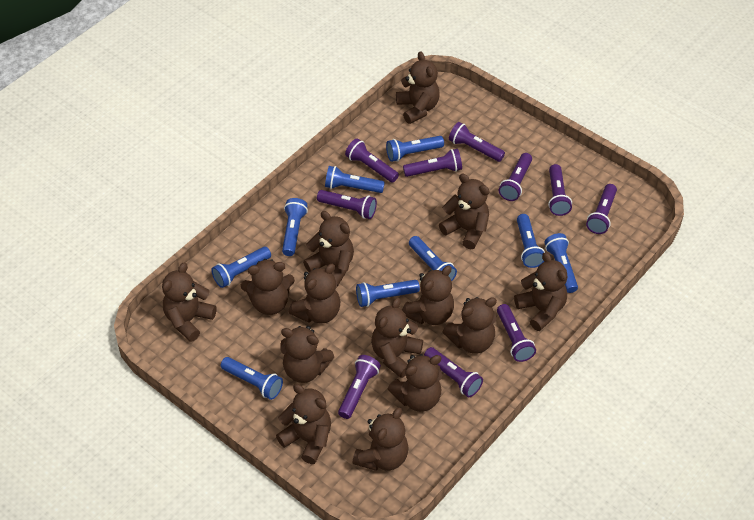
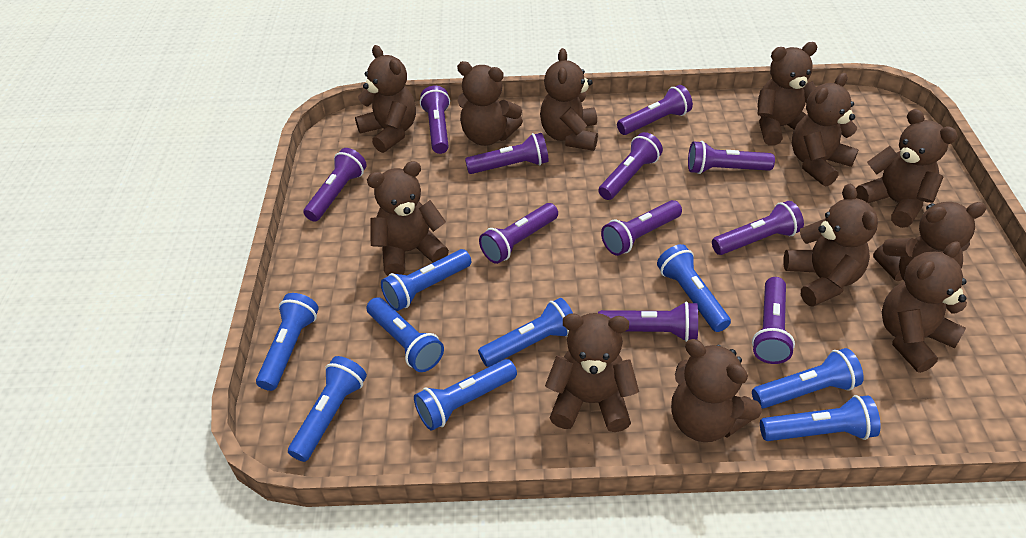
brown teddy bear: 14 -> 12
purple flashlight: 10 -> 11

